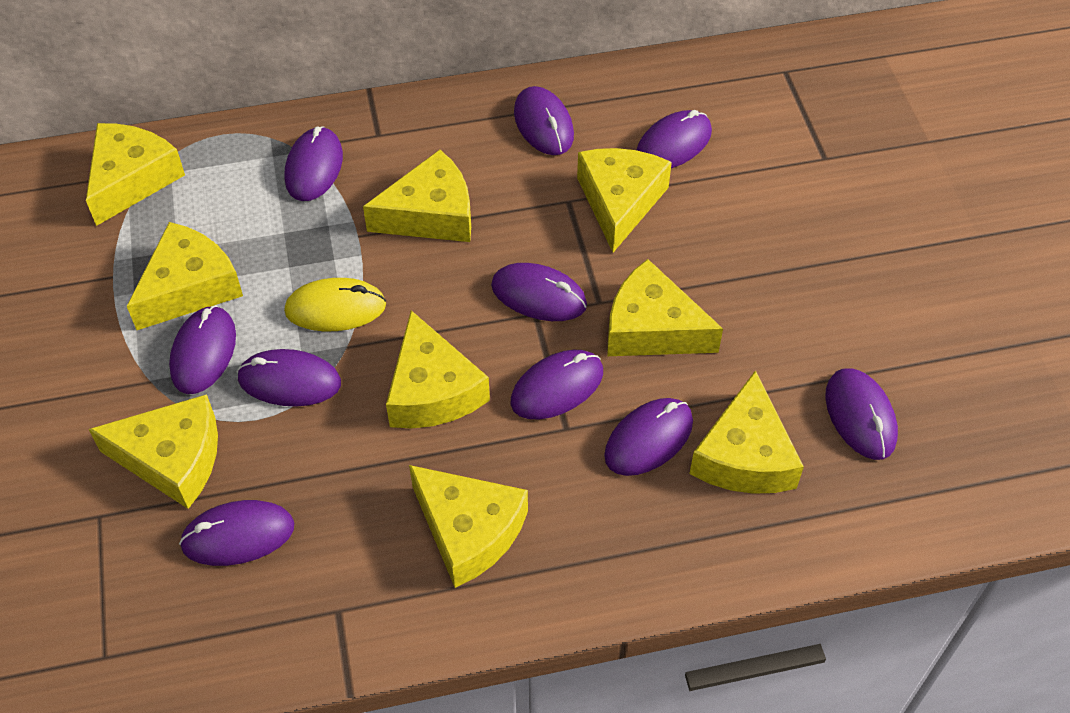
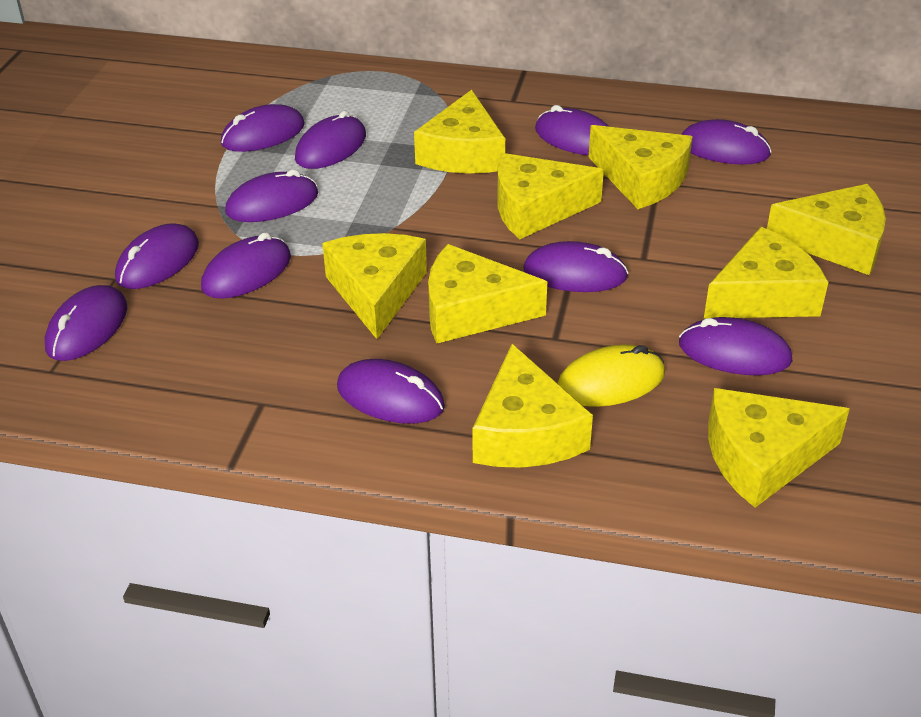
purple mouse: 10 -> 11

